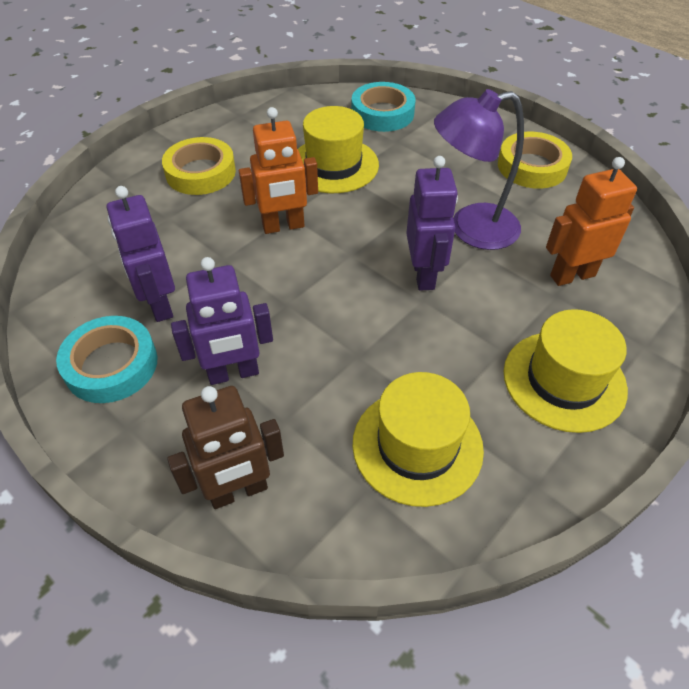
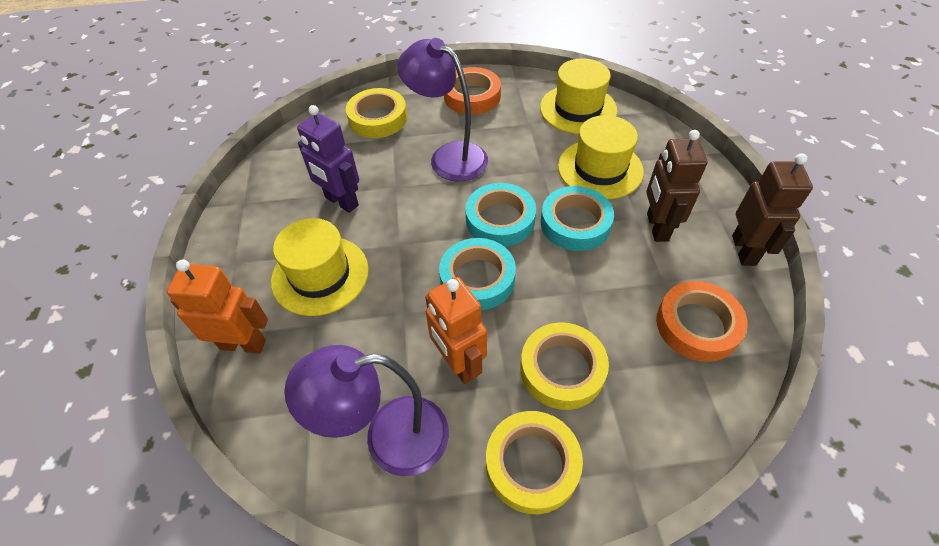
brown robot: 1 -> 2
orange tape: 0 -> 2
purple lamp: 1 -> 2
purple robot: 3 -> 1
turquoise tape: 2 -> 3
yellow tape: 2 -> 3

